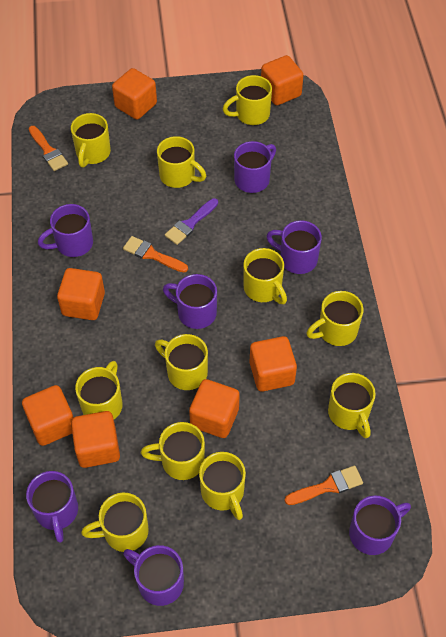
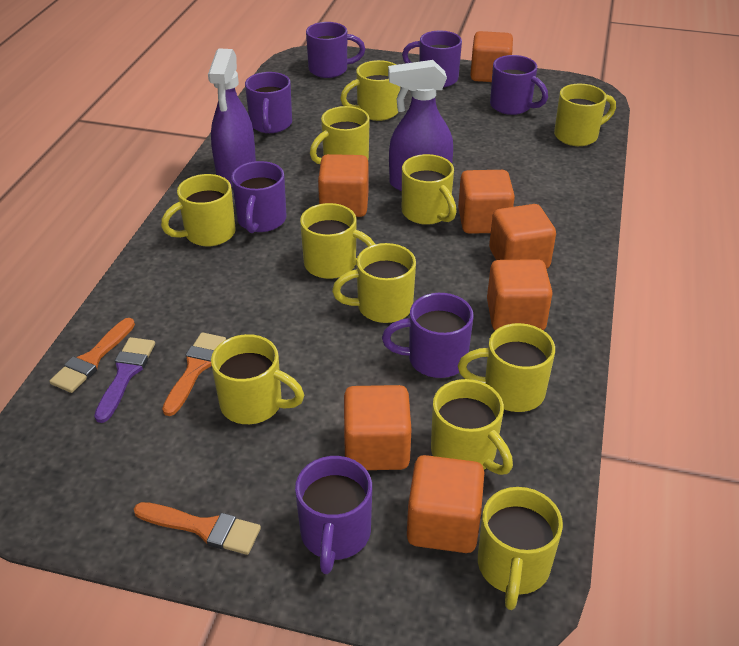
purple spray bottle: 0 -> 2

